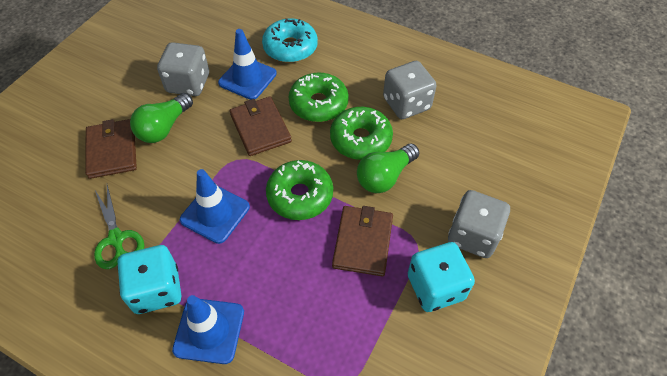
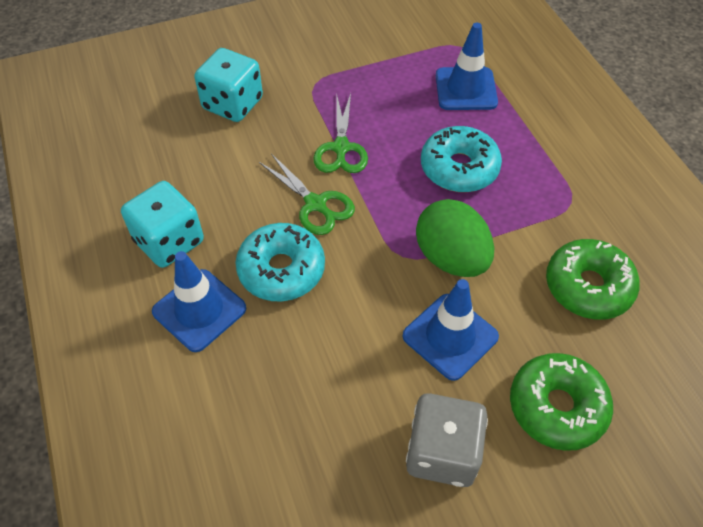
brown wallet: 3 -> 0
green donut: 3 -> 2
green egg: 0 -> 1
green light bulb: 2 -> 0
green scissors: 1 -> 2
grey dice: 3 -> 1
turquoise donut: 1 -> 2

